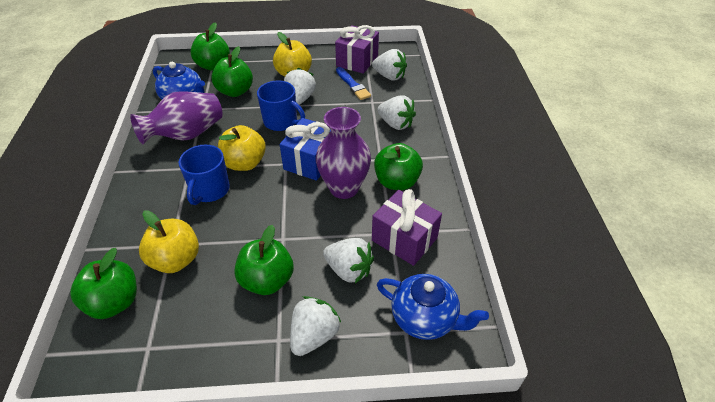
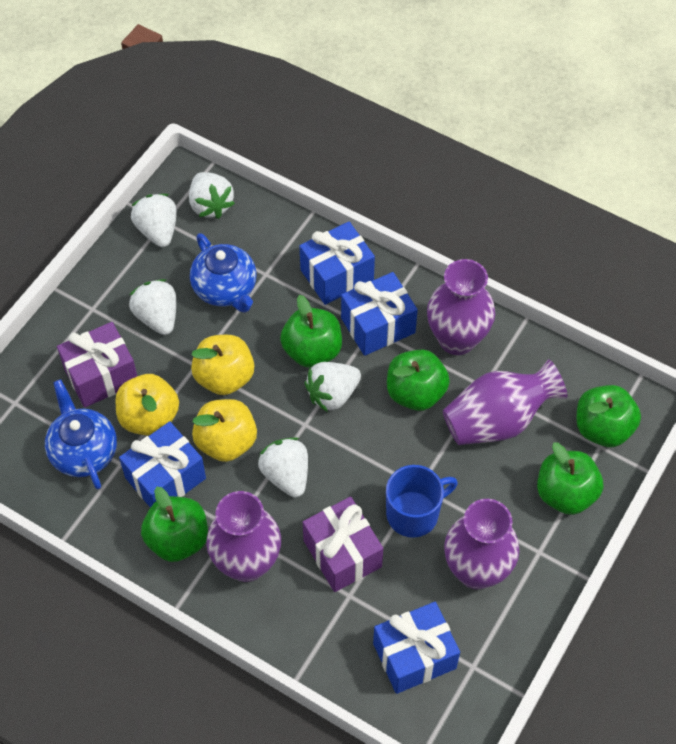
blue brush: 1 -> 0
blue gift: 1 -> 4
blue mug: 2 -> 1
purple vase: 2 -> 4

